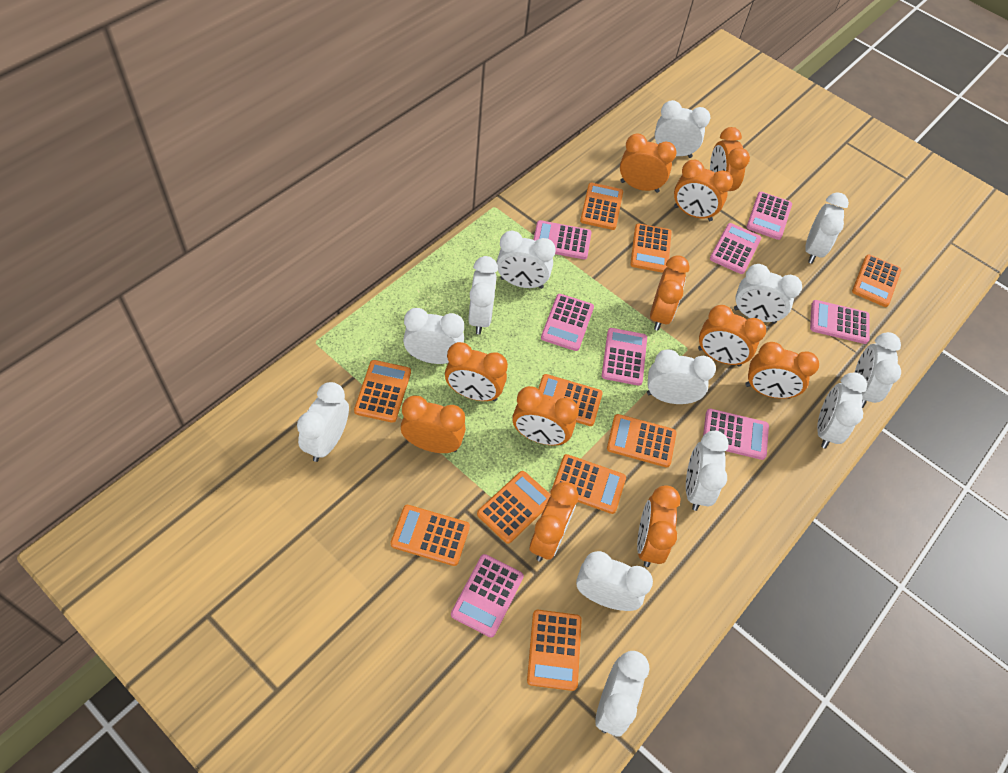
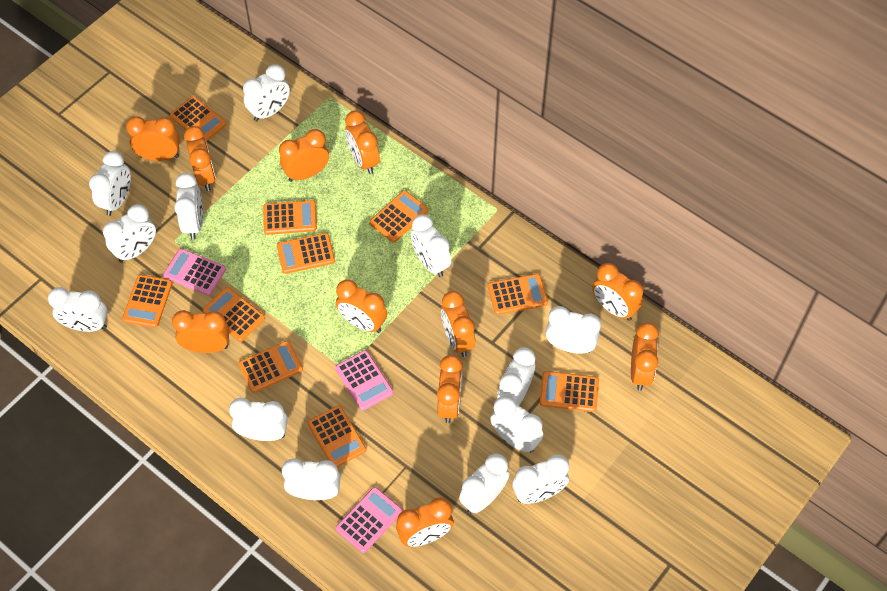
pink calculator: 8 -> 3

